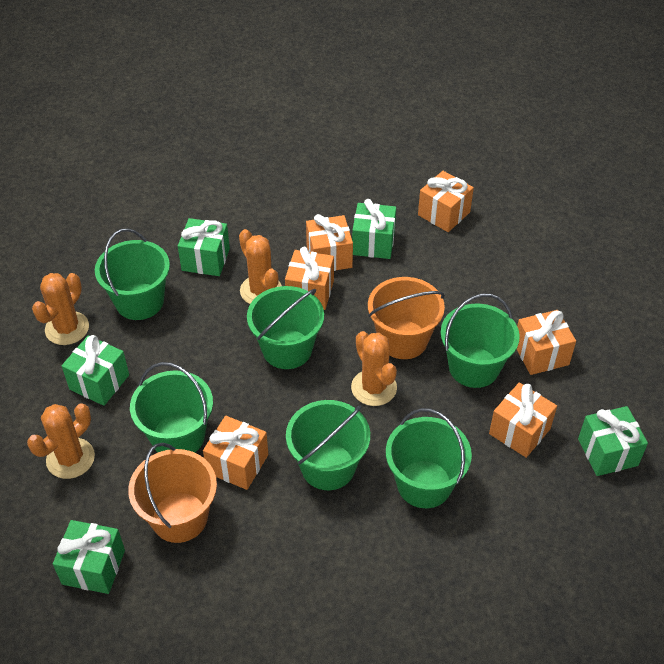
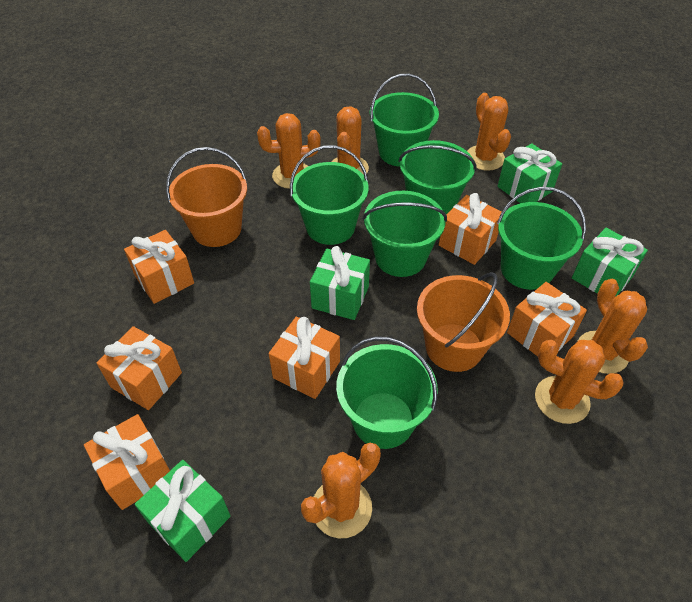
green gift: 5 -> 4
orange cactus: 4 -> 6

